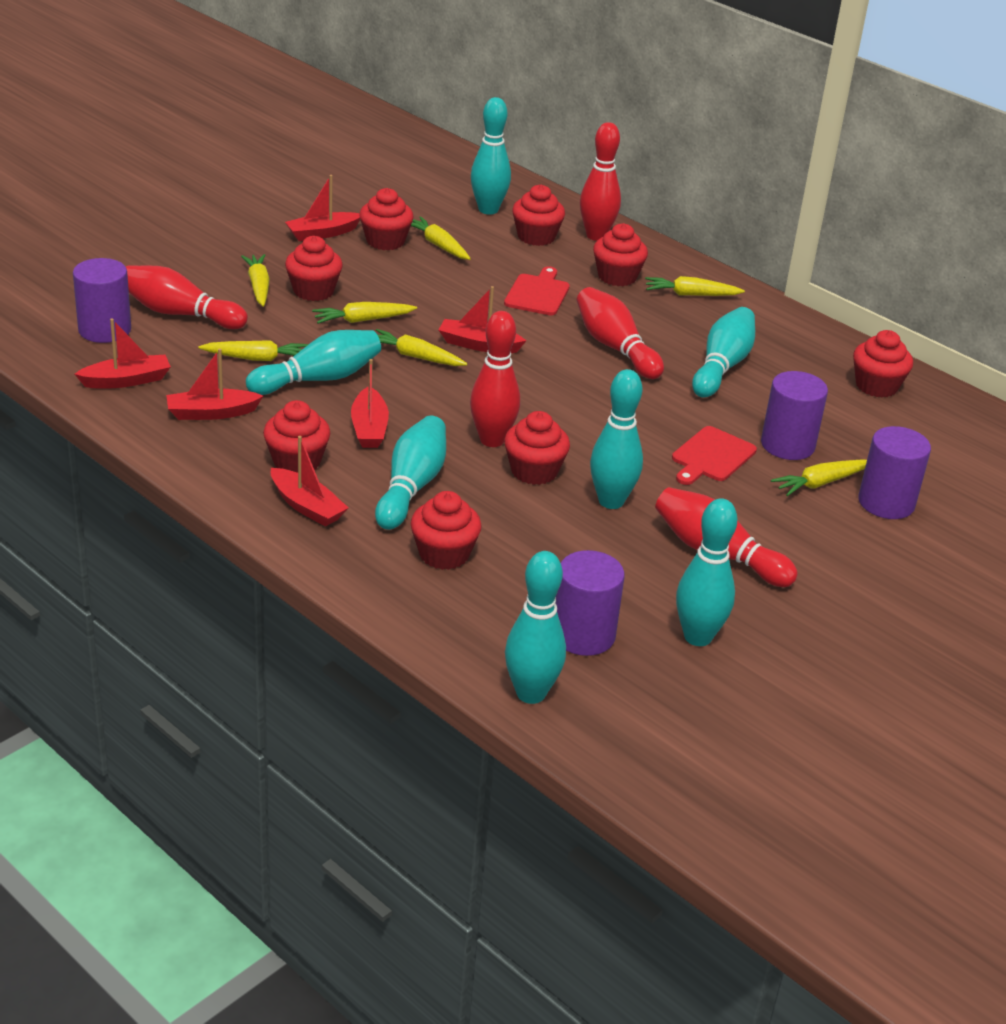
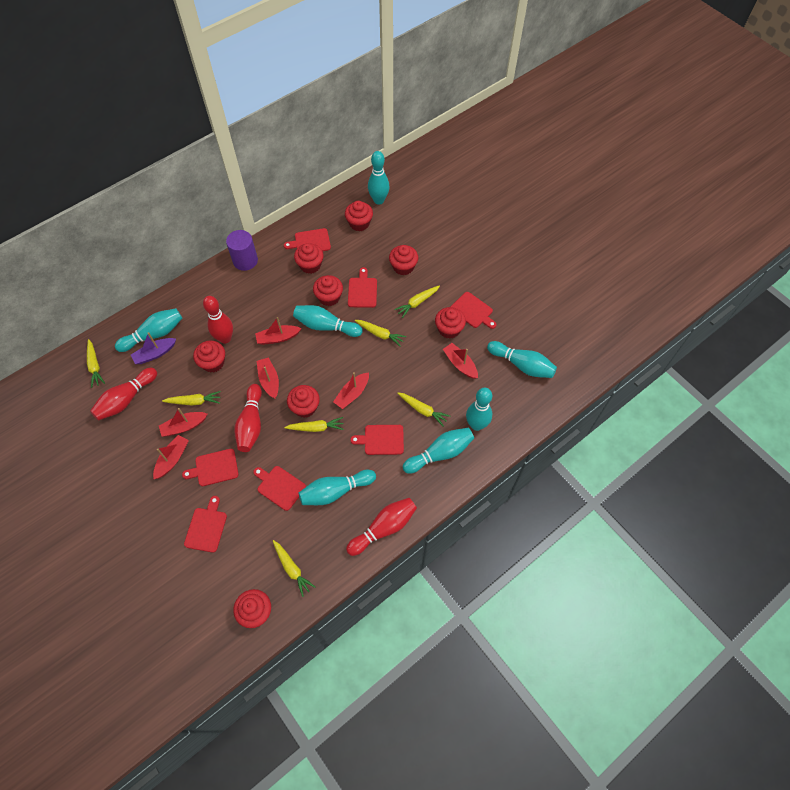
purple boat: 0 -> 1
purple cylinder: 4 -> 1
red bowling pin: 5 -> 4
red cutting board: 2 -> 7

